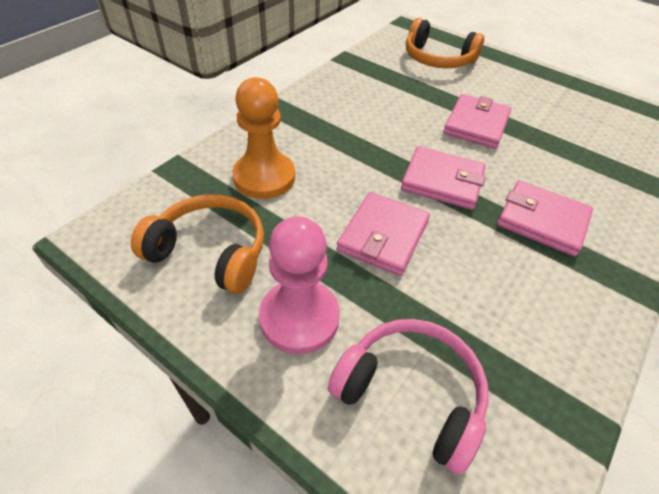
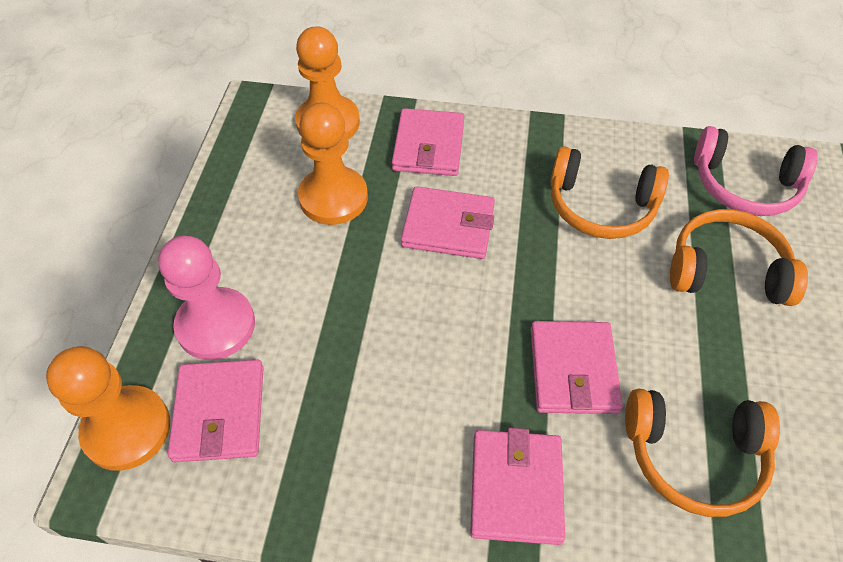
orange headphones: 2 -> 3
orange pawn: 1 -> 3
pink wallet: 4 -> 5

